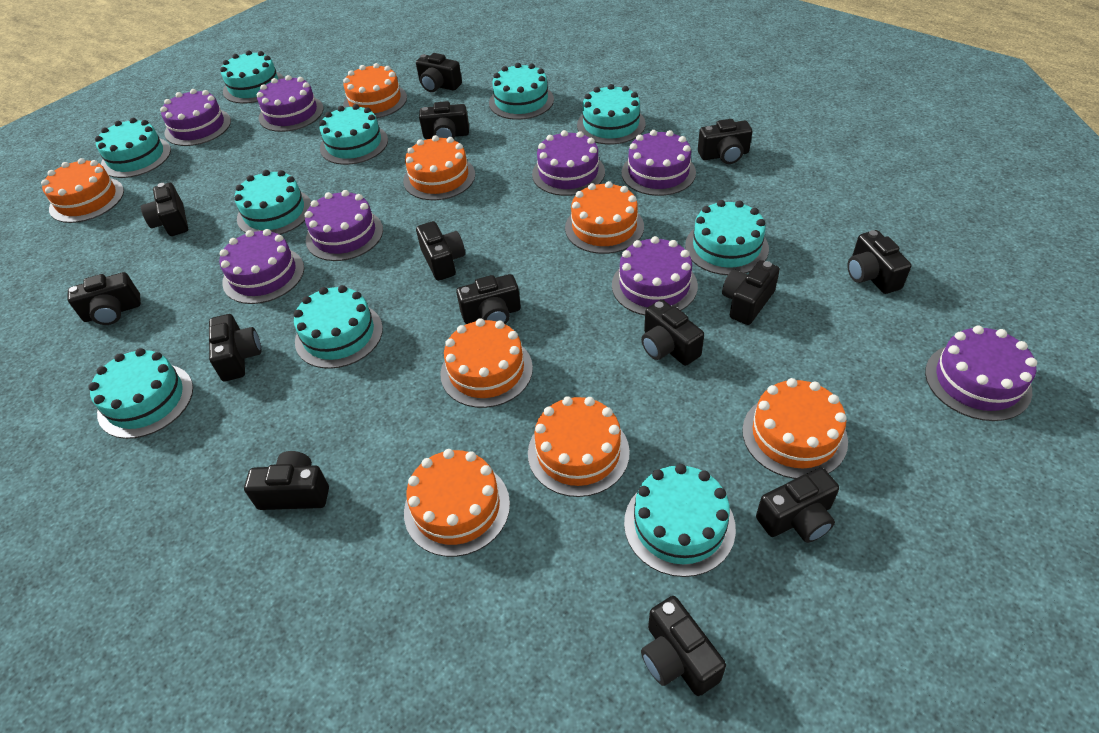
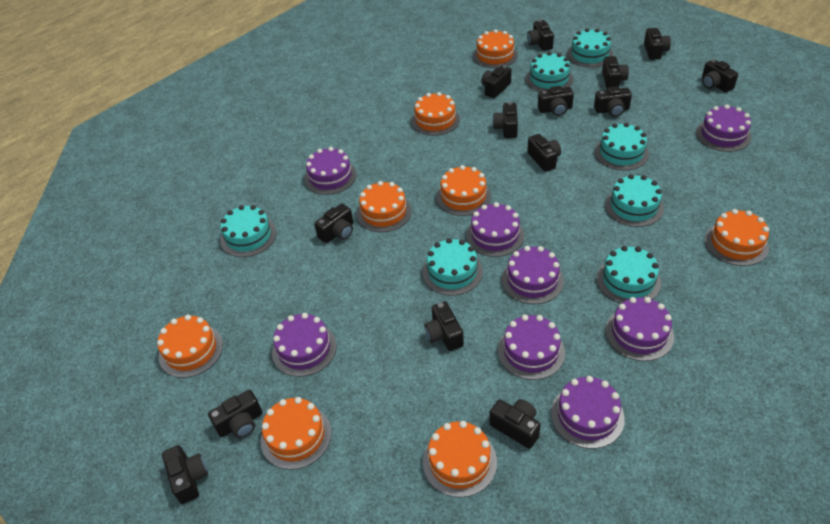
turquoise cake: 10 -> 7

